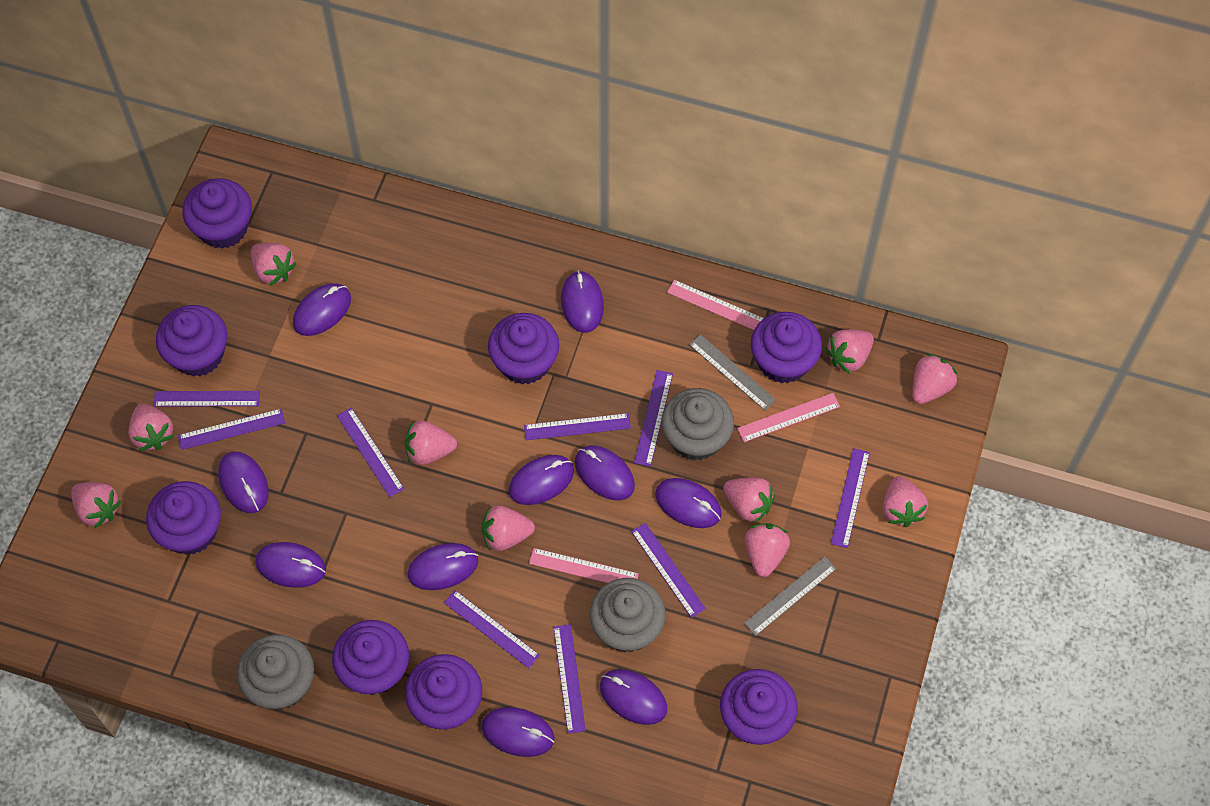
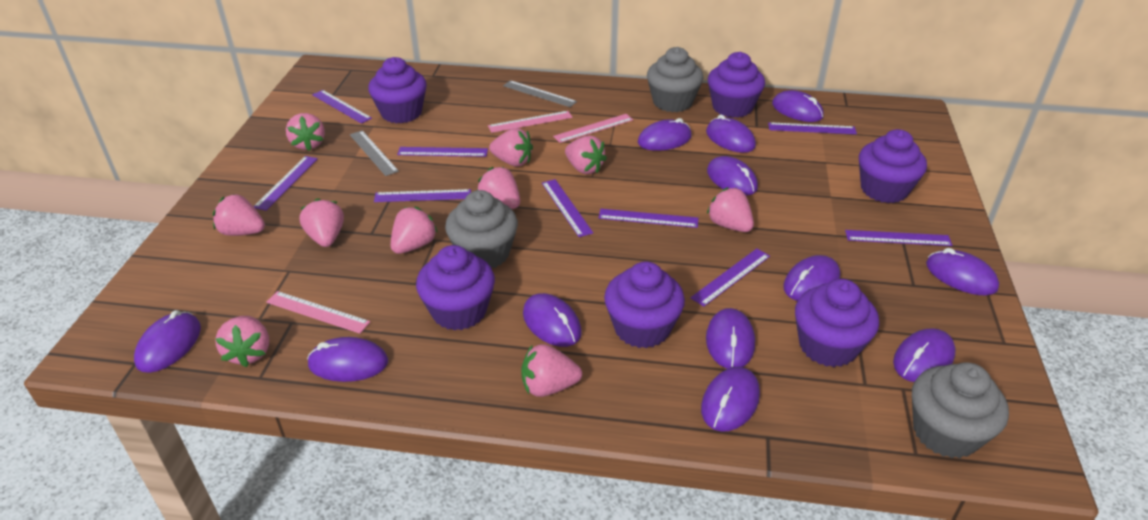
purple cupcake: 8 -> 6
purple mouse: 10 -> 12

